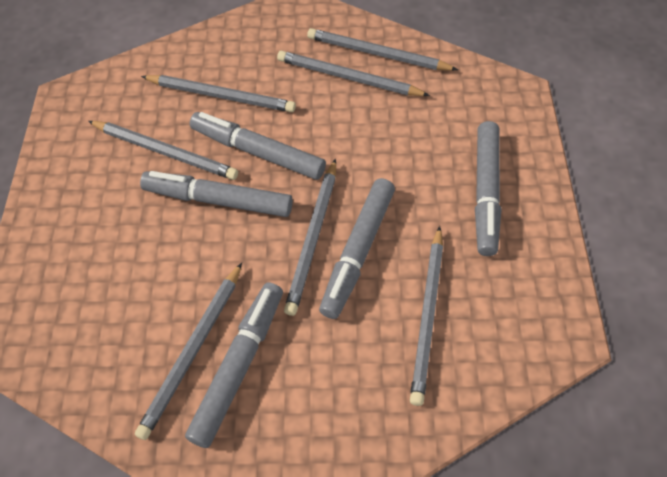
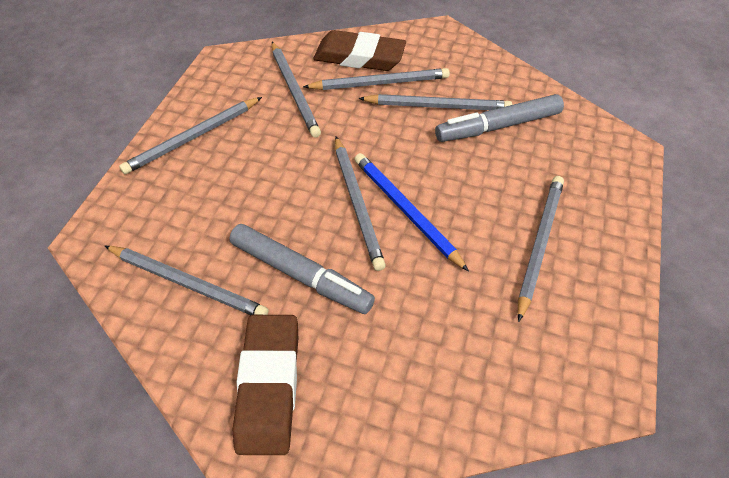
blue pencil: 0 -> 1
brown eraser: 0 -> 2
grey marker: 5 -> 2

